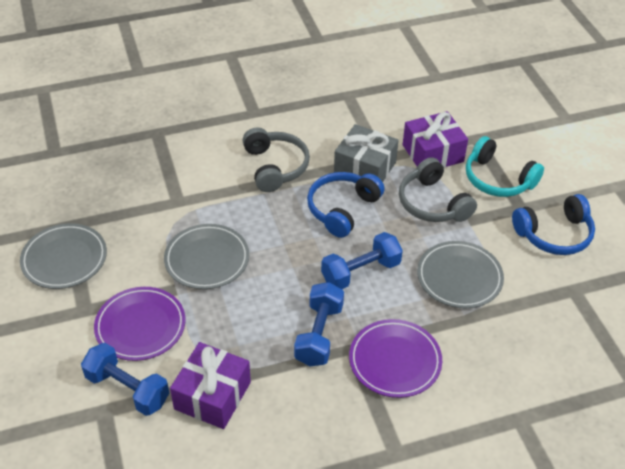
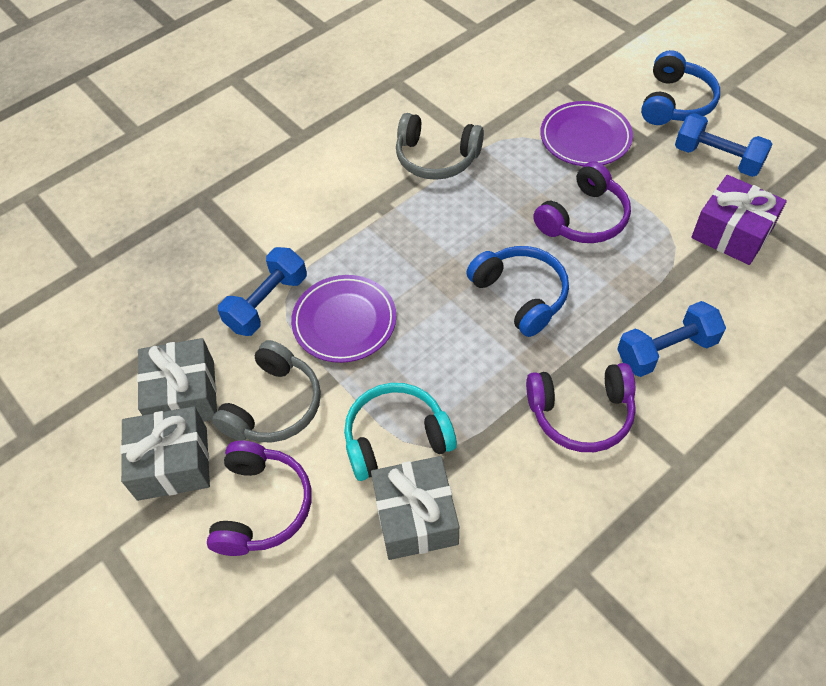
grey gift: 1 -> 3
grey plate: 3 -> 0
purple gift: 2 -> 1
purple headphones: 0 -> 3

